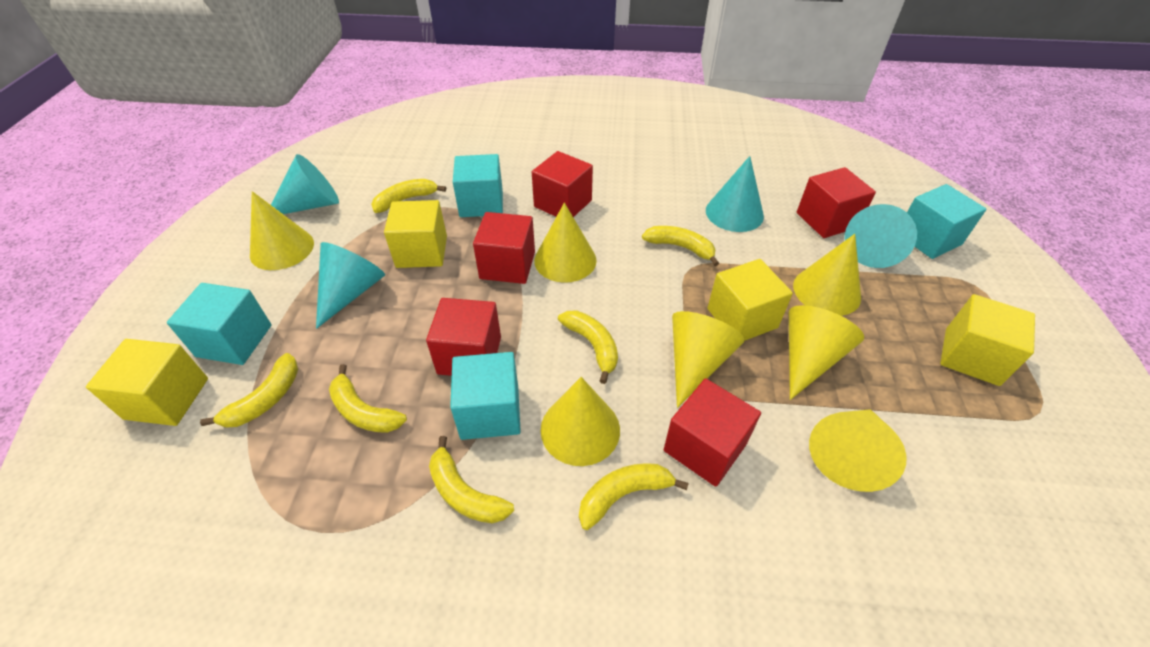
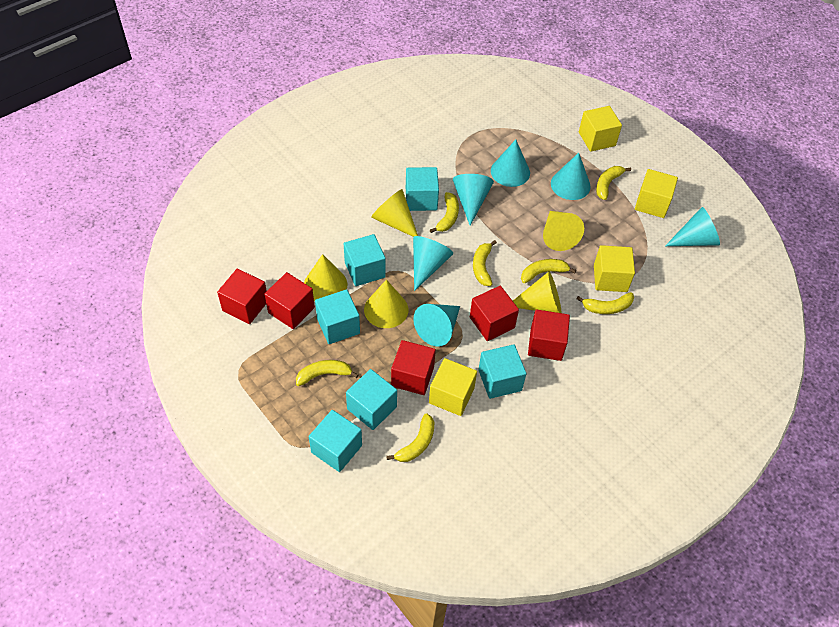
turquoise cone: 4 -> 6
turquoise cube: 4 -> 6
yellow cone: 7 -> 5

